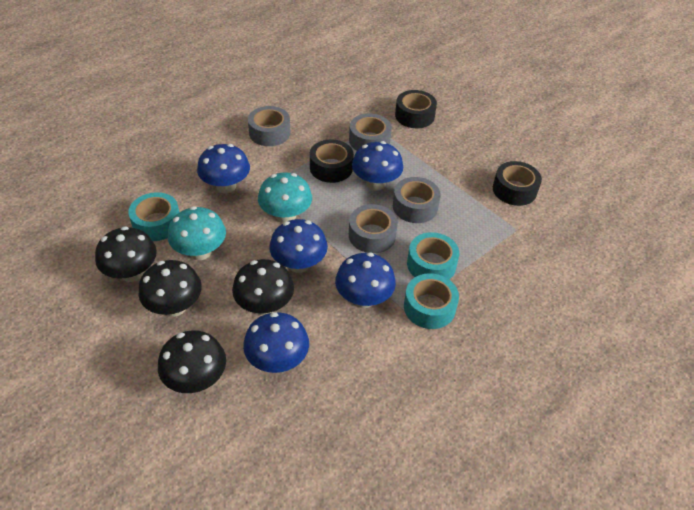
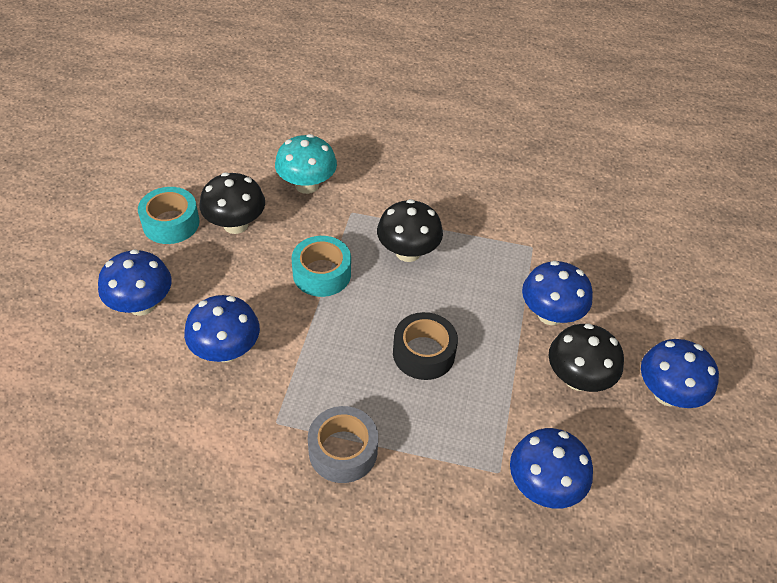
black mushroom: 4 -> 3
black tape: 3 -> 1
grey tape: 4 -> 1
turquoise mushroom: 2 -> 1
turquoise tape: 3 -> 2

